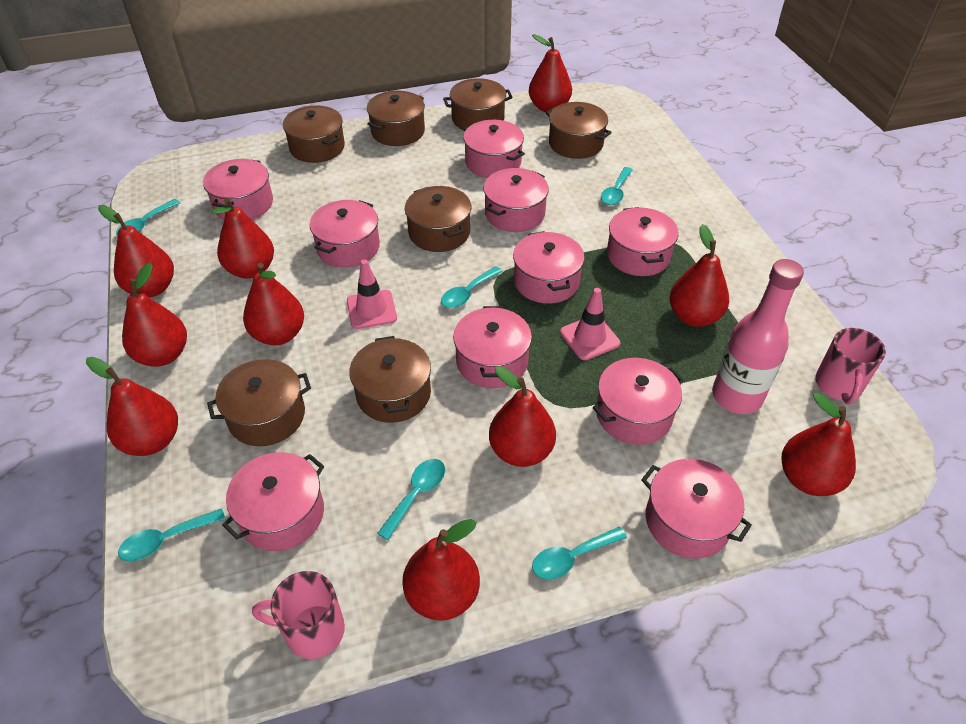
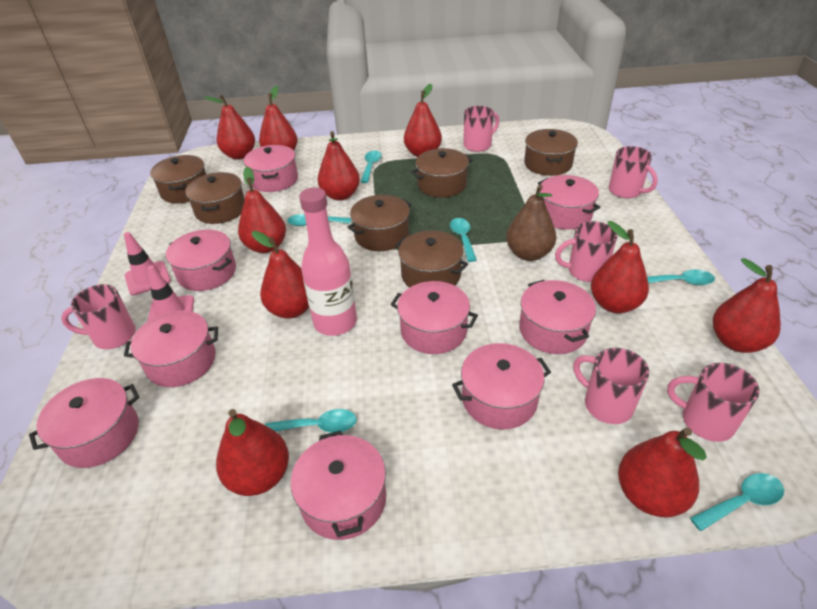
brown pear: 0 -> 1
brown pot: 7 -> 6
pink mug: 2 -> 6
pink pot: 10 -> 9

